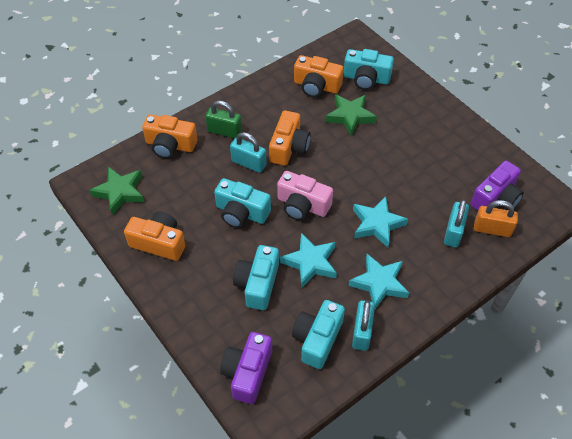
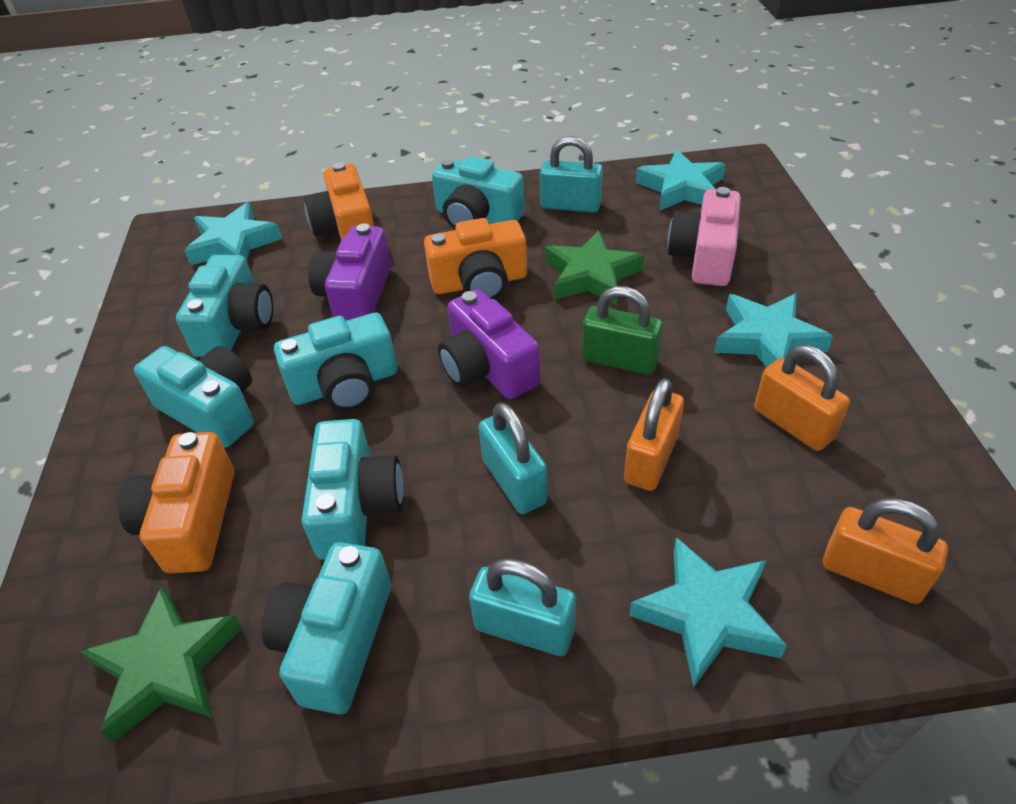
orange camera: 4 -> 3
orange padlock: 1 -> 3
turquoise camera: 4 -> 6
turquoise star: 3 -> 4

